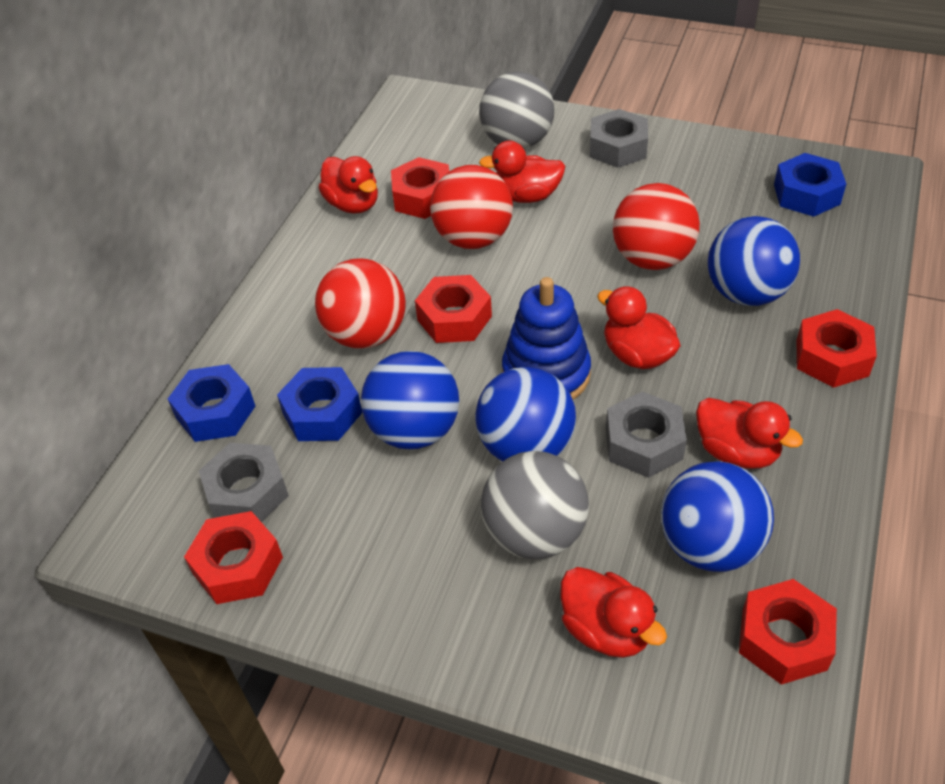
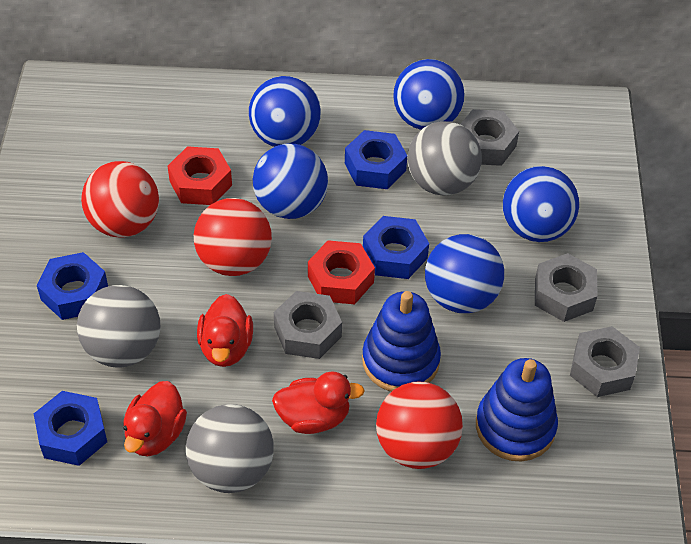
blue ball: 4 -> 5
blue nut: 3 -> 4
blue stacking toy: 1 -> 2
grey ball: 2 -> 3
grey nut: 3 -> 4
red duck: 5 -> 3
red nut: 5 -> 2

